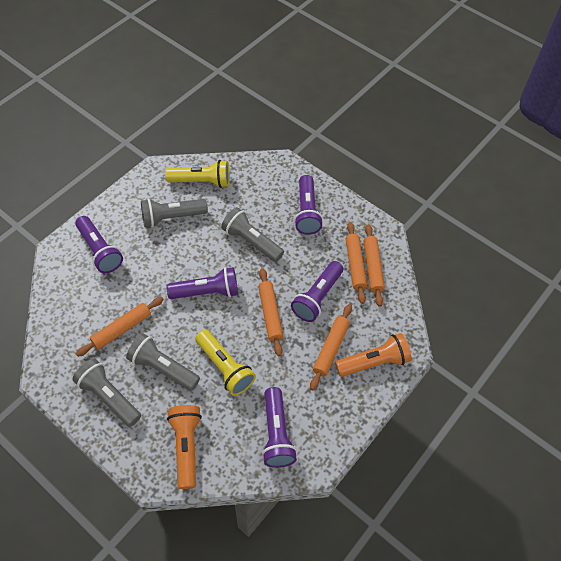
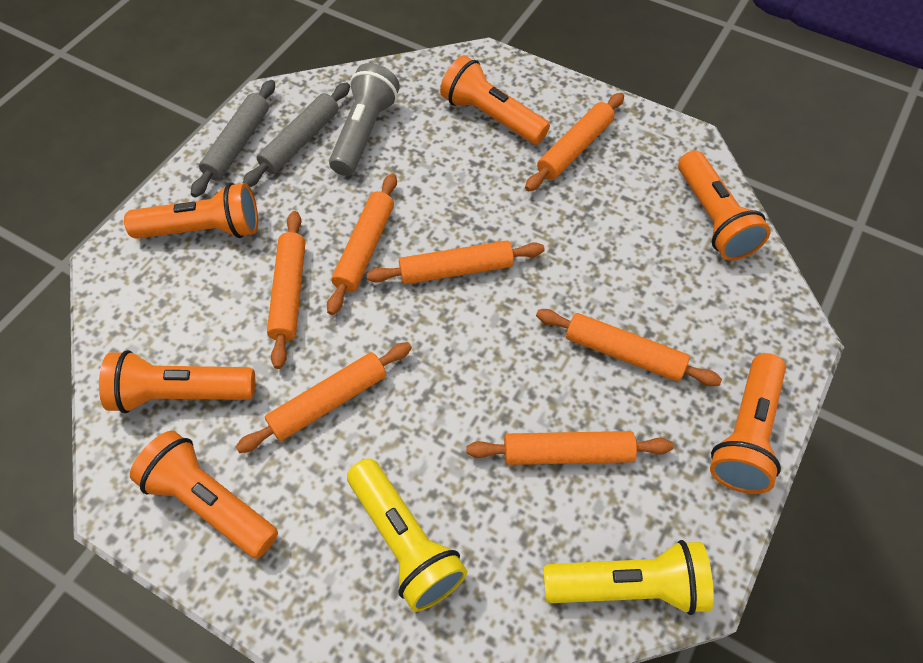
grey flashlight: 4 -> 1
grey rolling pin: 0 -> 2
orange flashlight: 2 -> 6
orange rolling pin: 5 -> 7
purple flashlight: 5 -> 0

